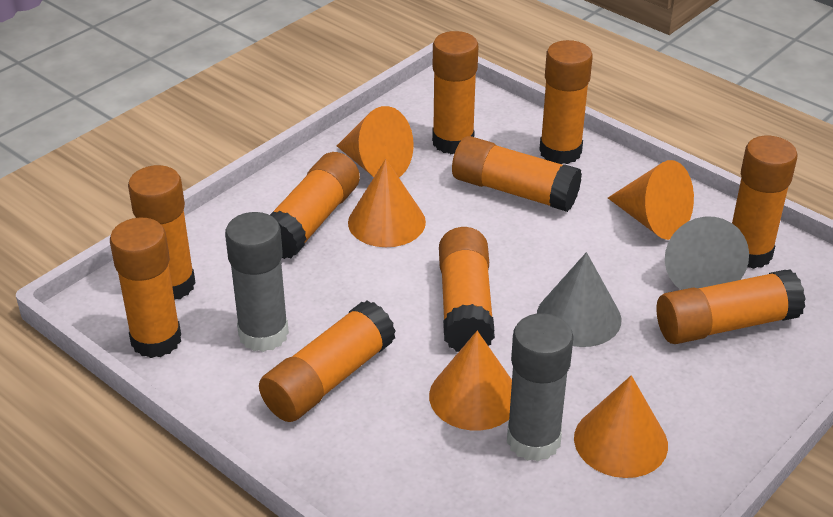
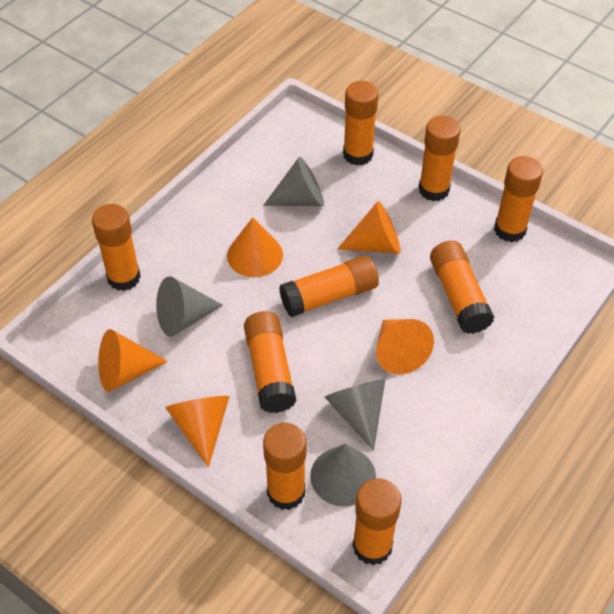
grey cone: 2 -> 4
grey glue stick: 2 -> 0
orange glue stick: 10 -> 9

